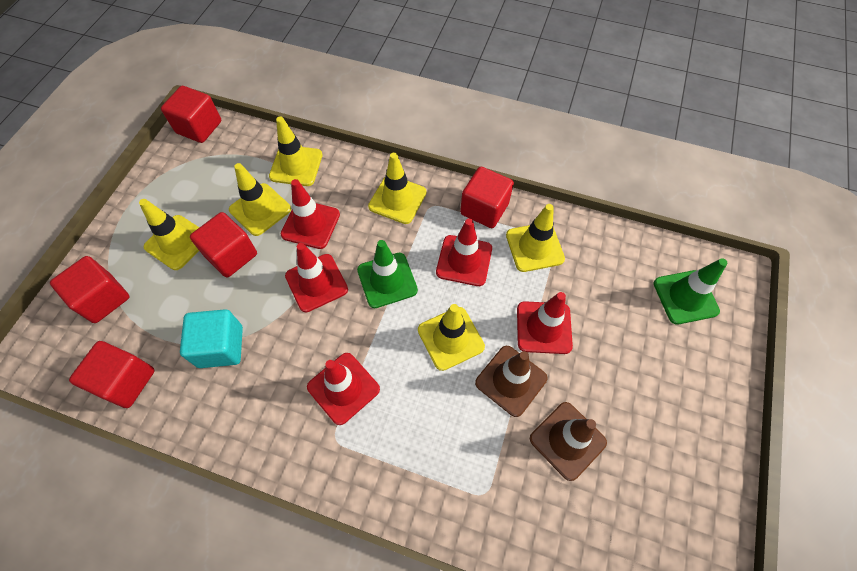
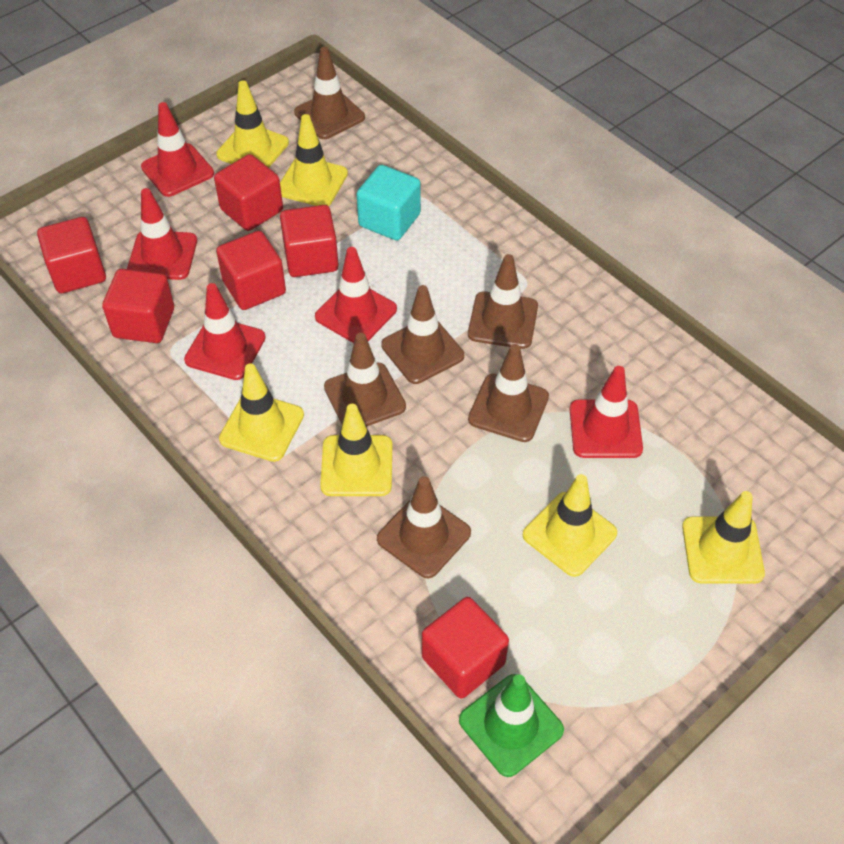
brown traffic cone: 2 -> 6
green traffic cone: 2 -> 1
red cube: 5 -> 6

